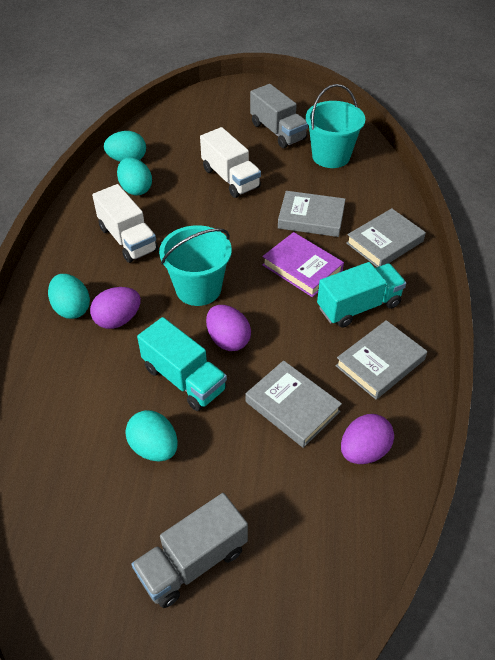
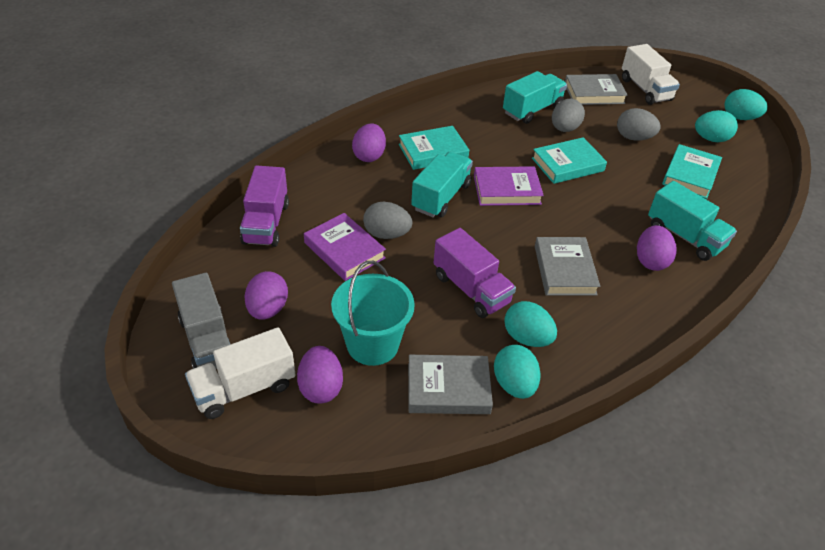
grey book: 4 -> 3
grey egg: 0 -> 3
grey truck: 2 -> 1
purple book: 1 -> 2
purple egg: 3 -> 4
purple truck: 0 -> 2
turquoise book: 0 -> 3
turquoise bucket: 2 -> 1
turquoise truck: 2 -> 3

